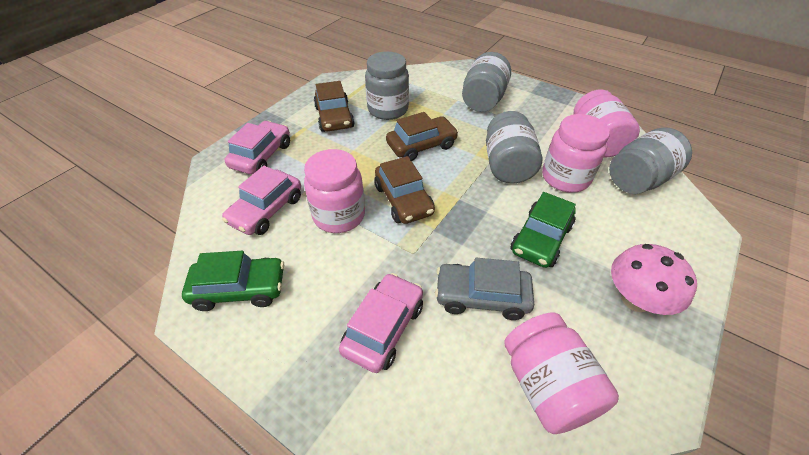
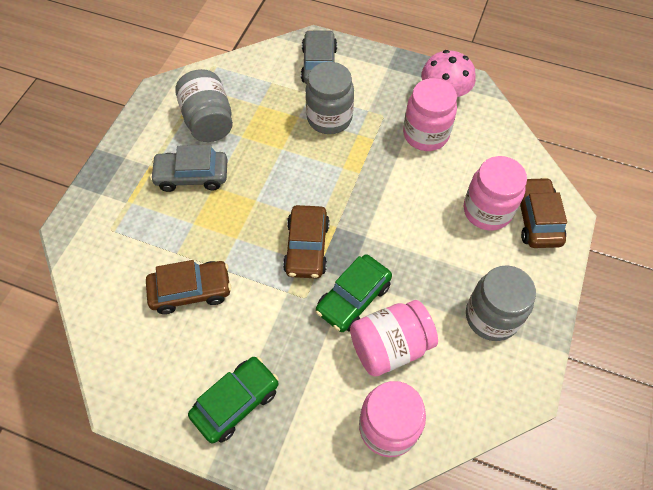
grey car: 1 -> 2
grey jar: 4 -> 3
pink car: 3 -> 0

